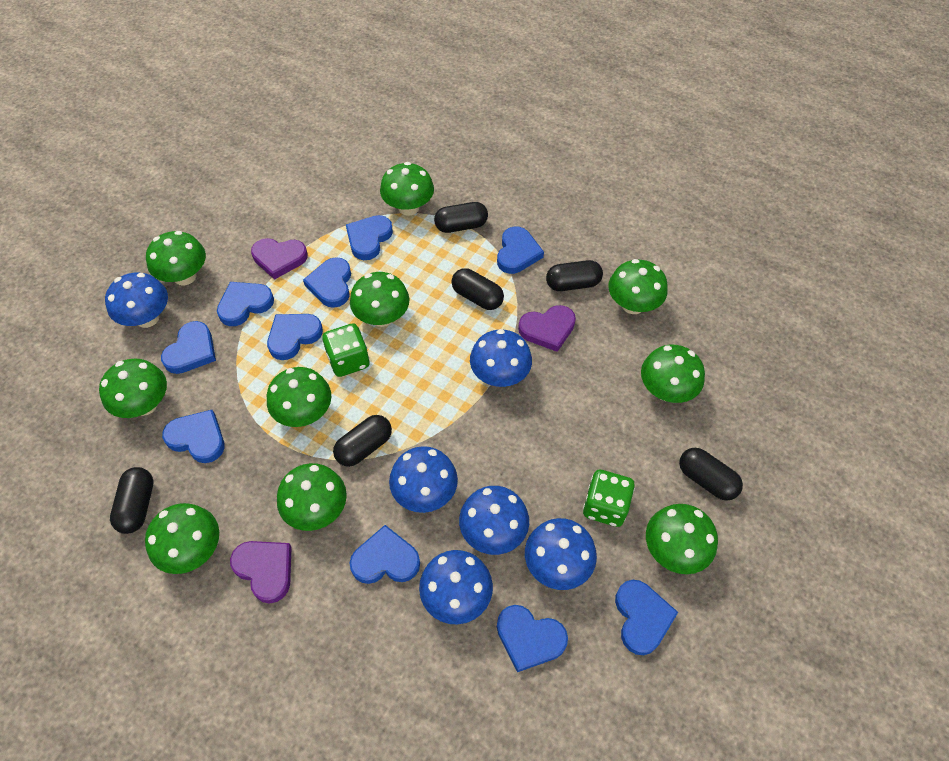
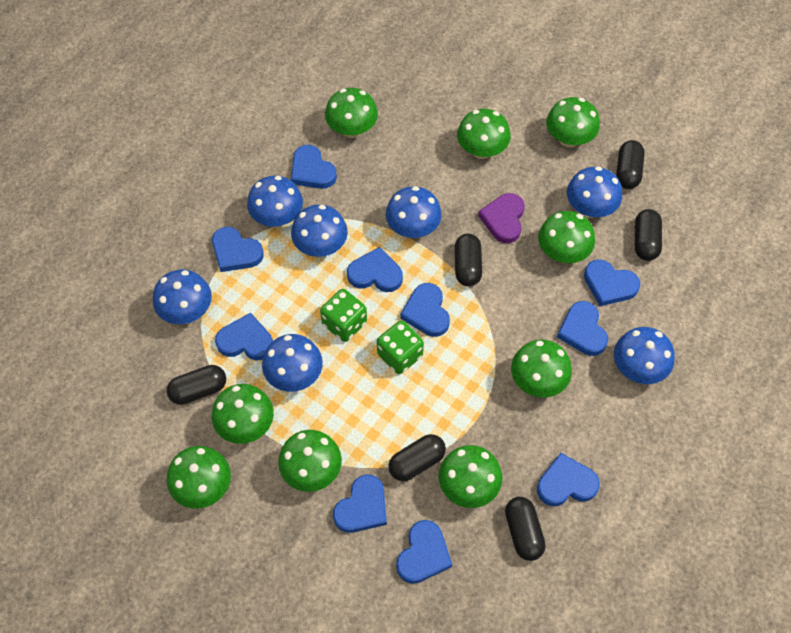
blue mushroom: 6 -> 7
green mushroom: 10 -> 9
purple heart: 3 -> 1

